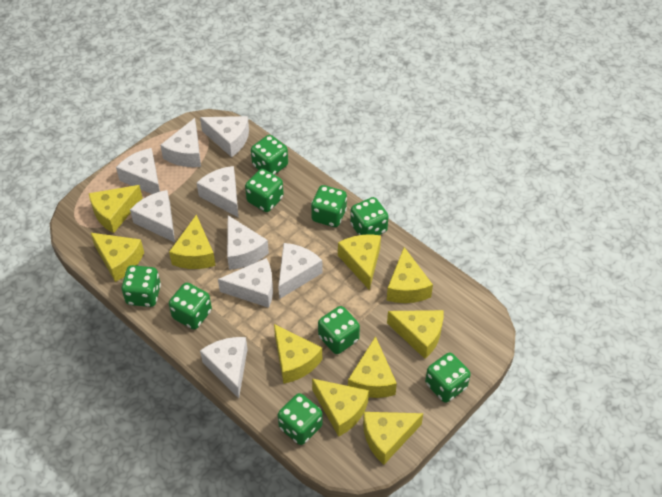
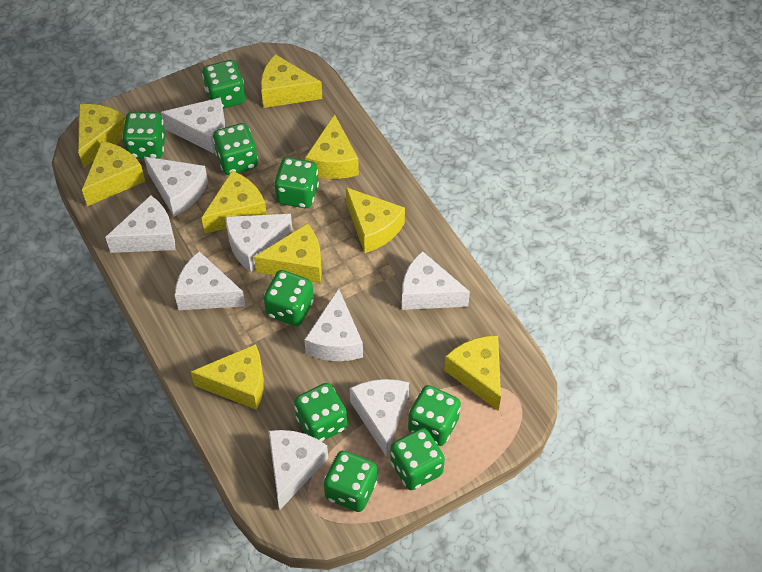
yellow cheese: 10 -> 9

